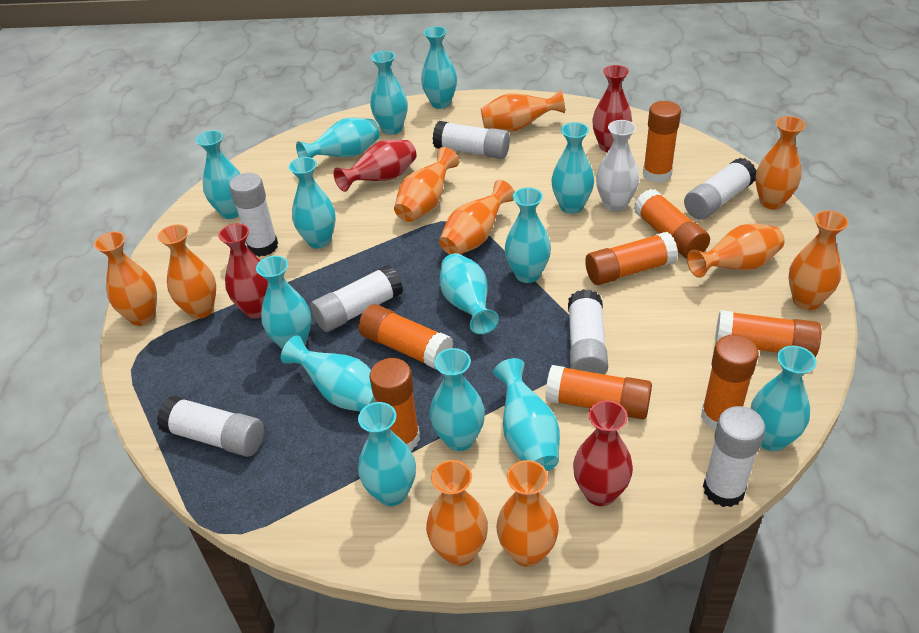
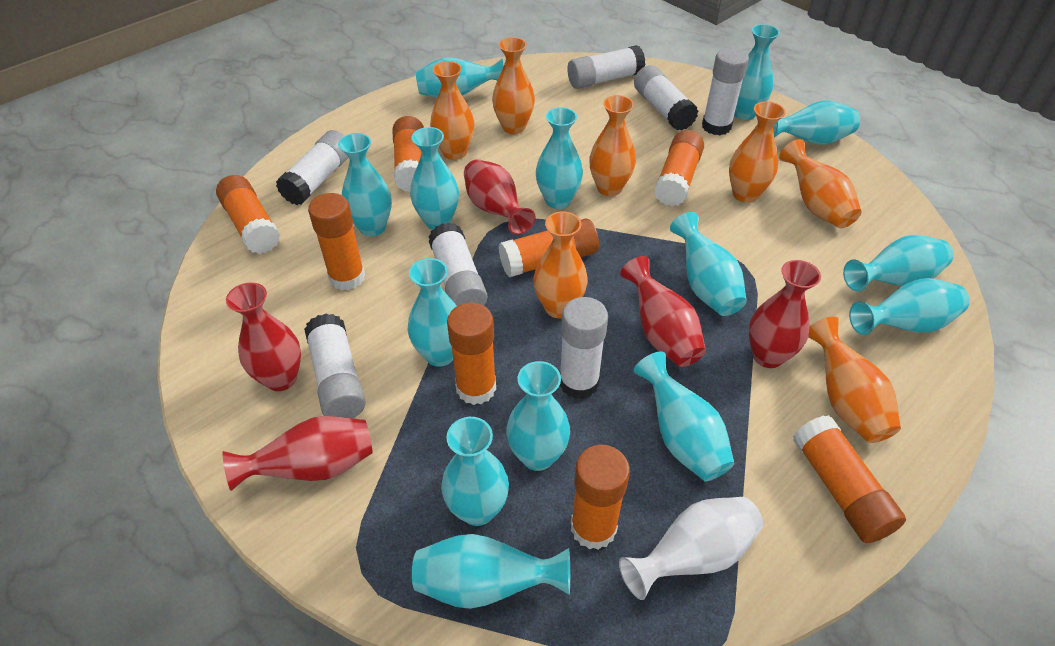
orange vase: 10 -> 7
red vase: 4 -> 5

